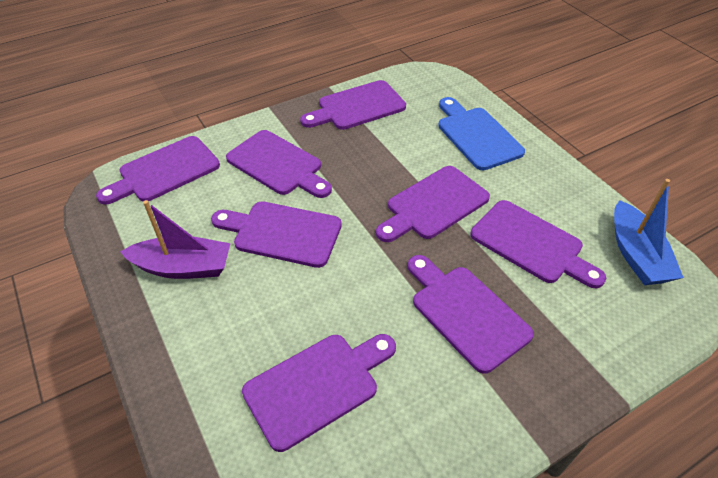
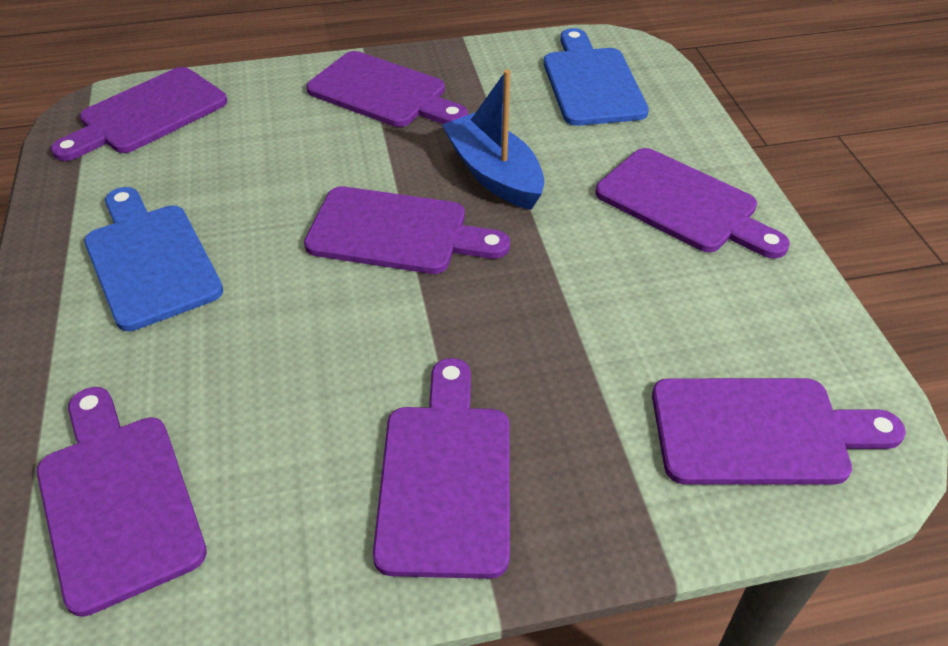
blue cutting board: 1 -> 2
purple boat: 1 -> 0
purple cutting board: 8 -> 7

